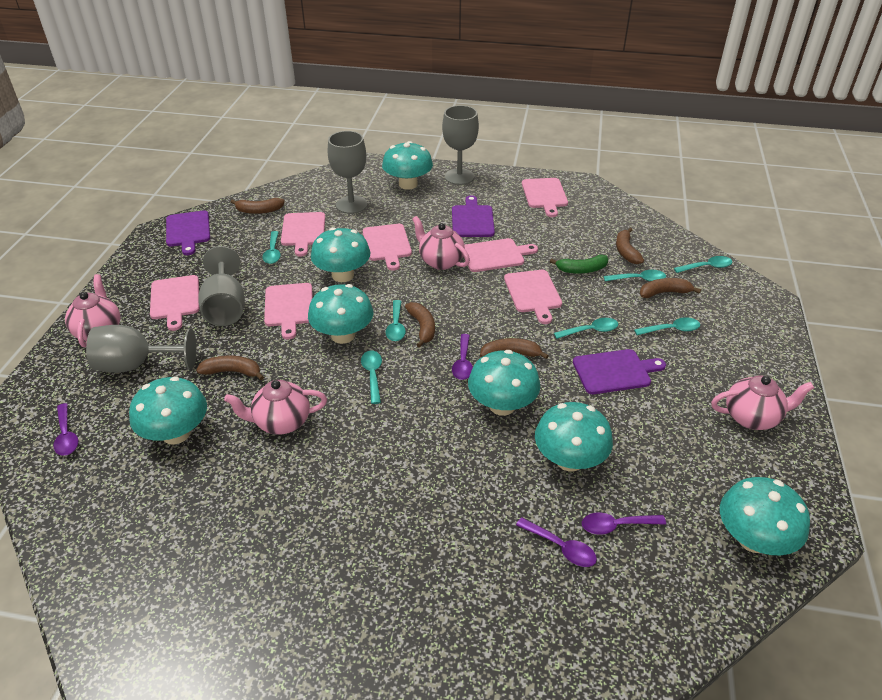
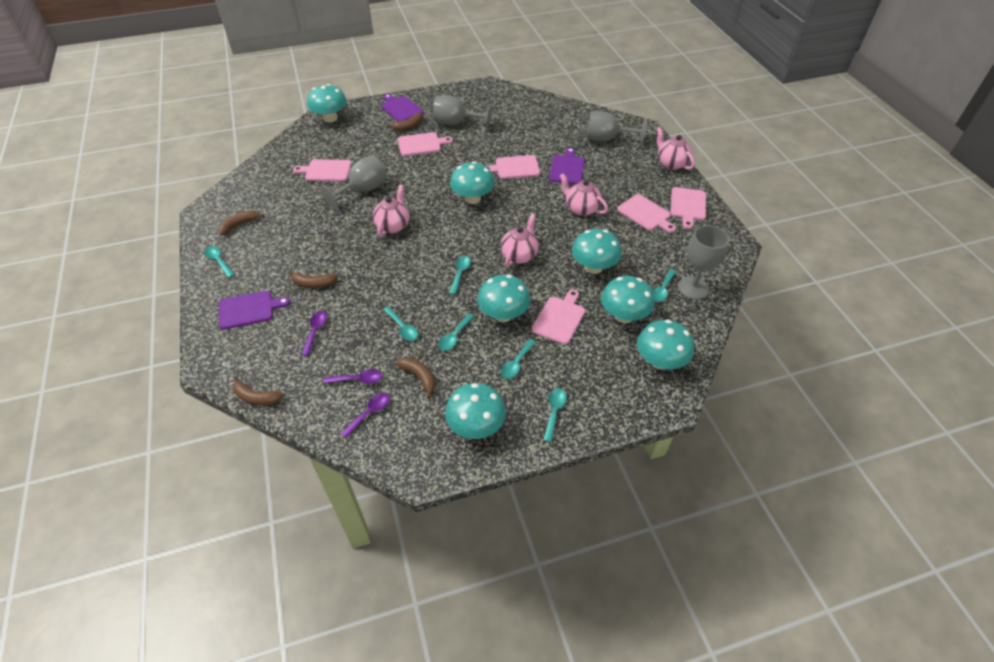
brown banana: 6 -> 5
green banana: 1 -> 0
pink cutting board: 7 -> 6
purple spoon: 4 -> 3

